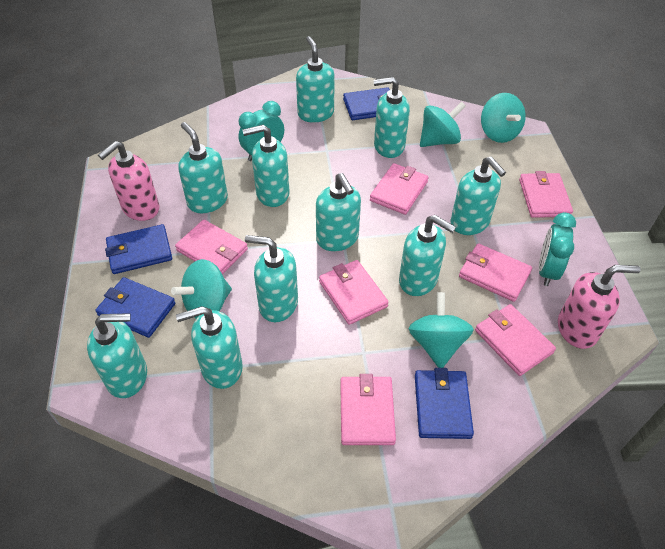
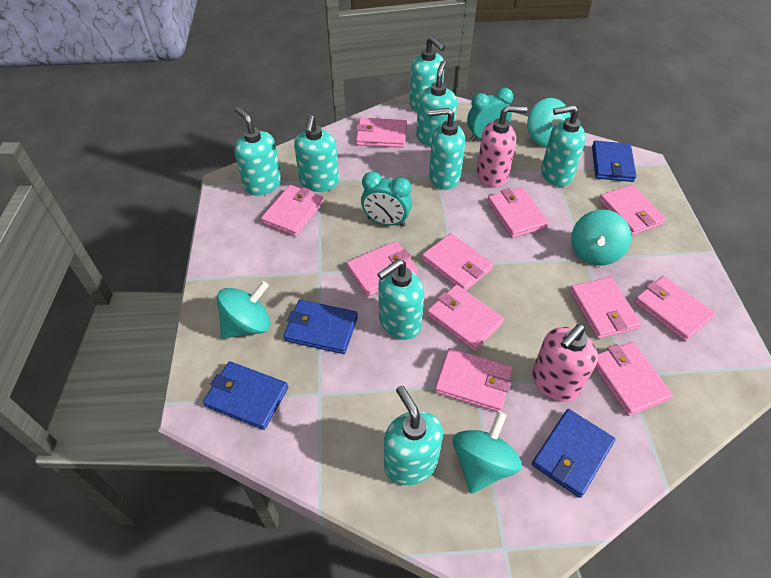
pink wallet: 7 -> 11
turquoise soap dispenser: 10 -> 8

